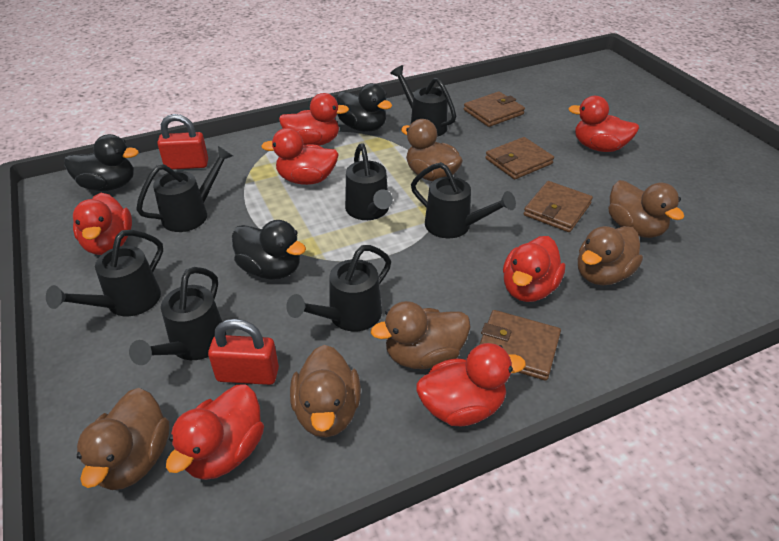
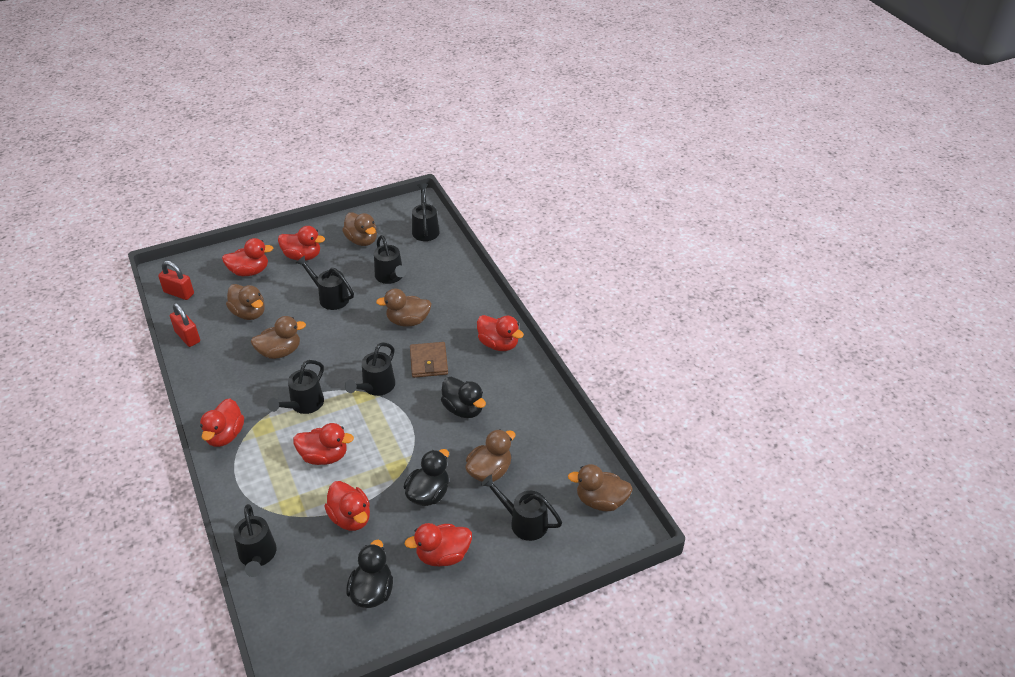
brown wallet: 4 -> 1

